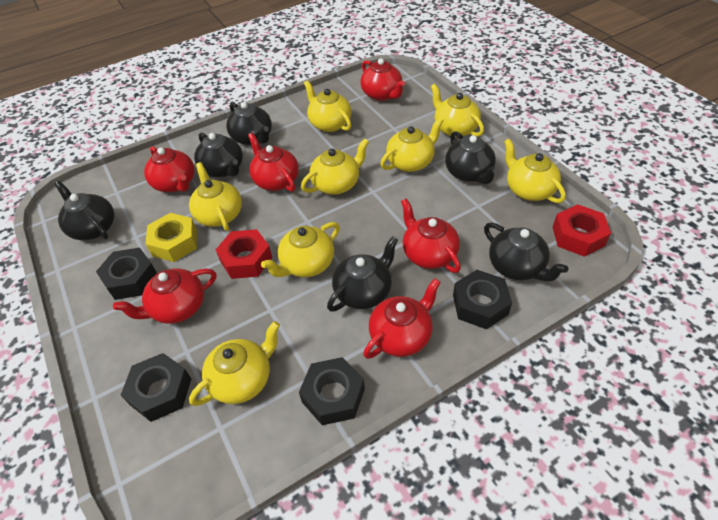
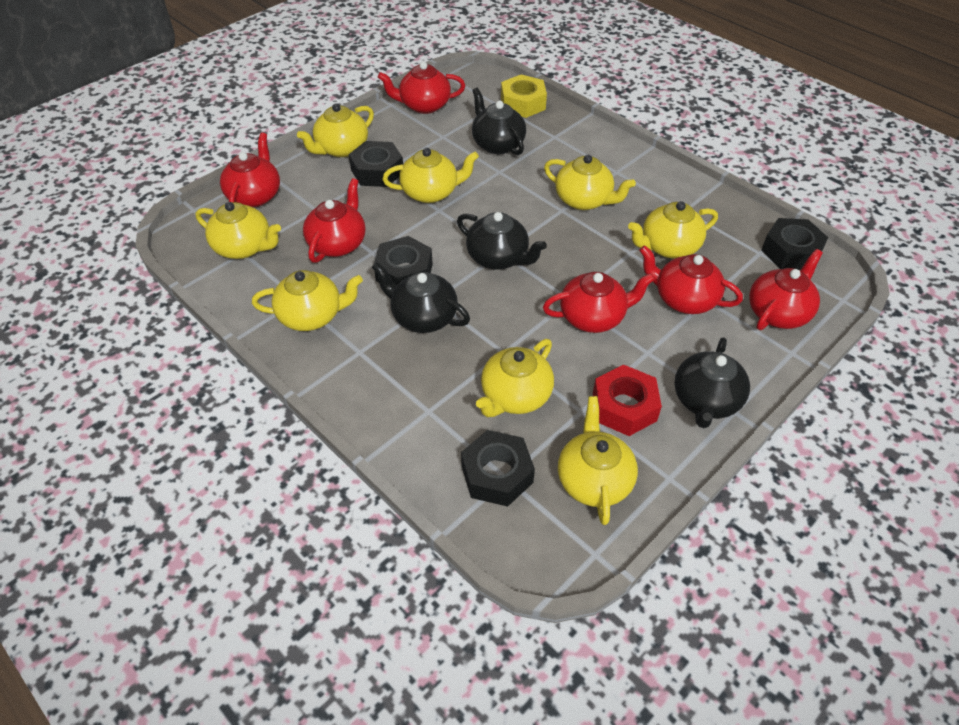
black teapot: 6 -> 4
red nut: 2 -> 1

